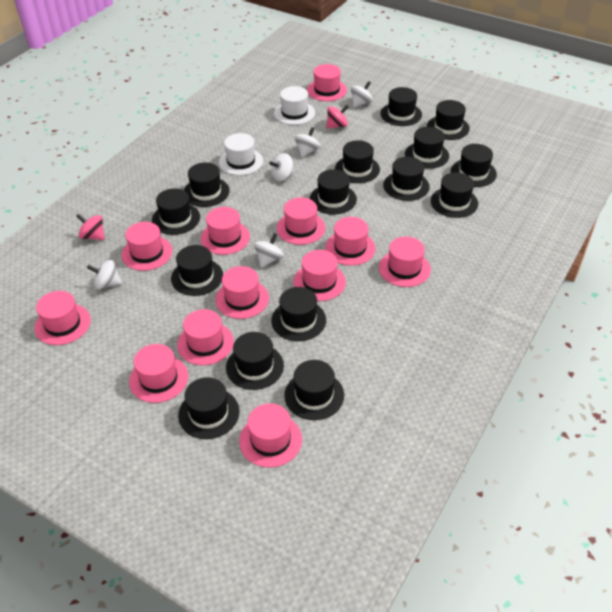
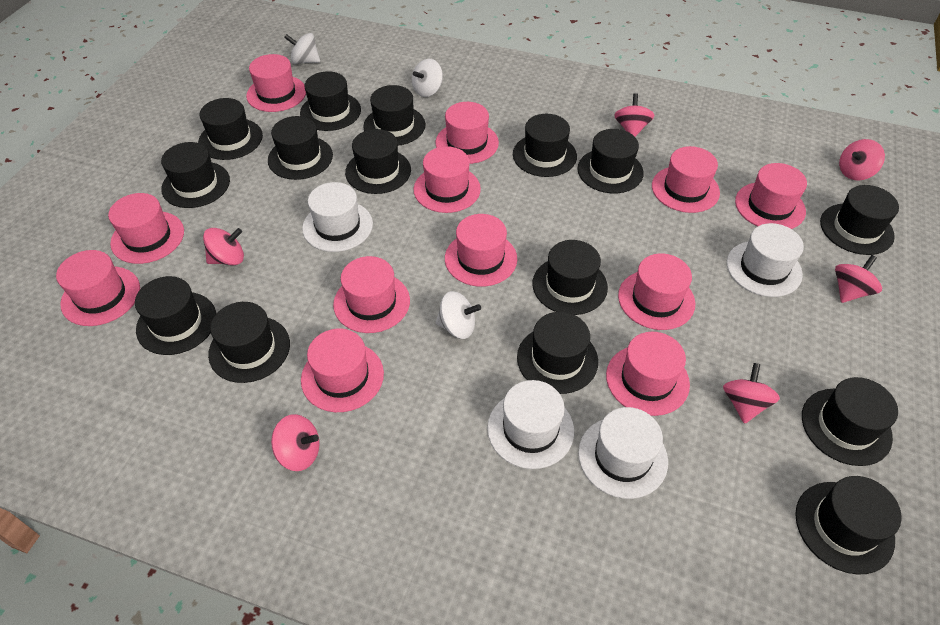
pink spinning top: 2 -> 6
white hat: 2 -> 4
white spinning top: 5 -> 3

